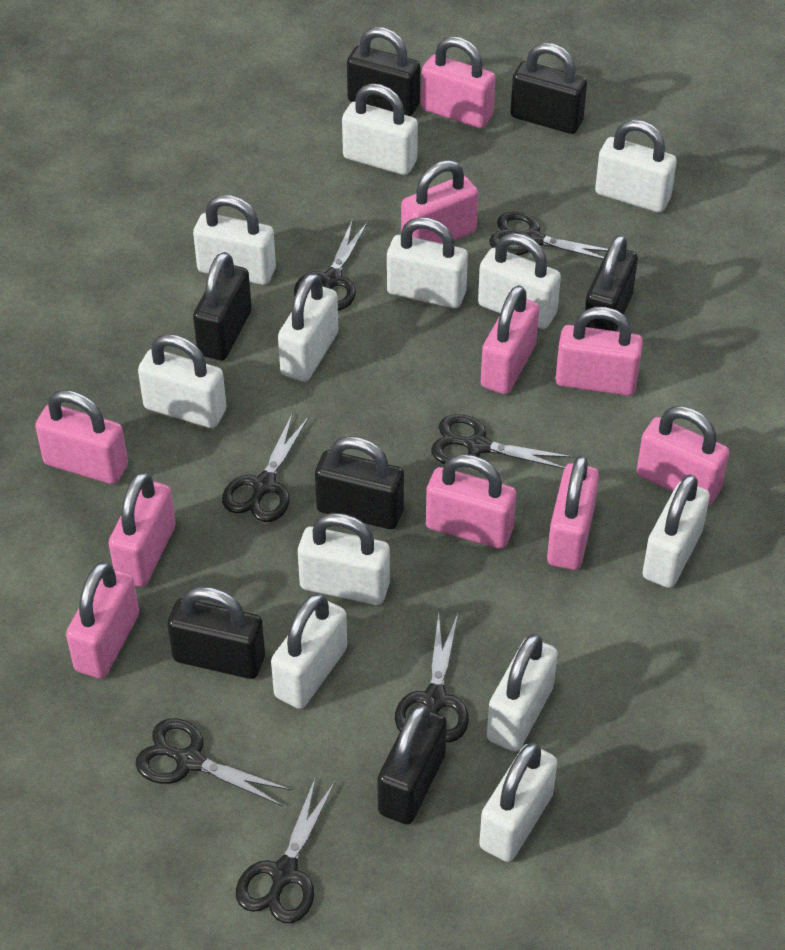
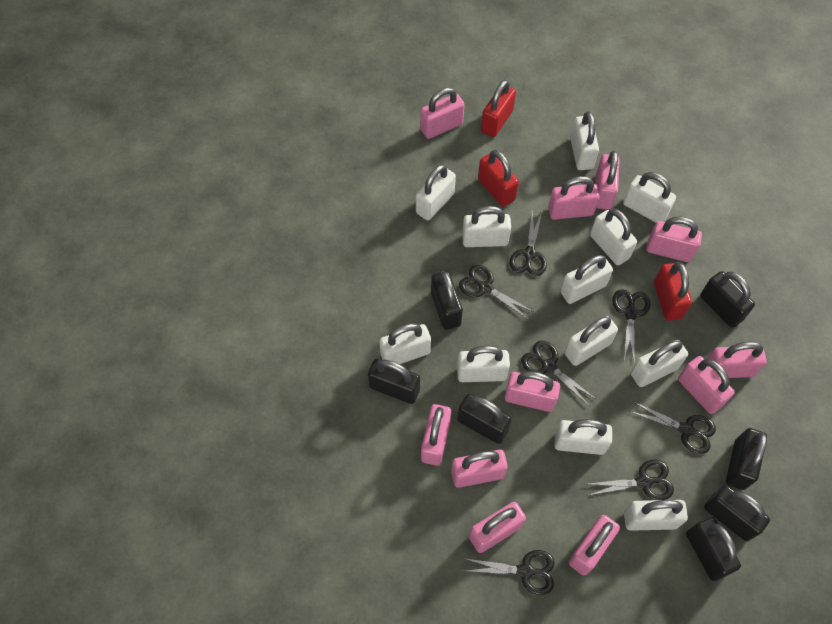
pink padlock: 10 -> 11
red padlock: 0 -> 3

